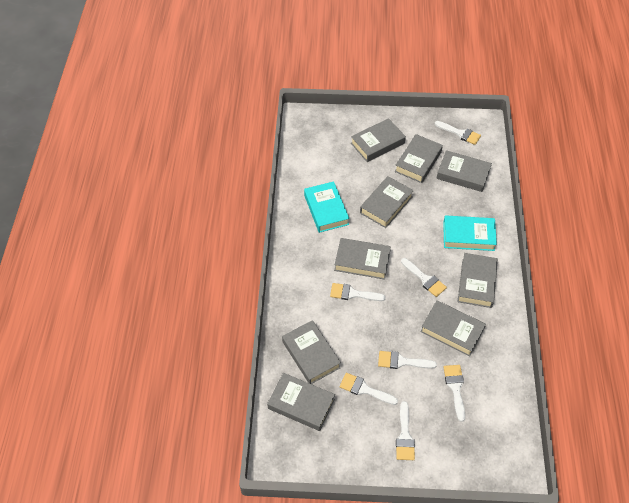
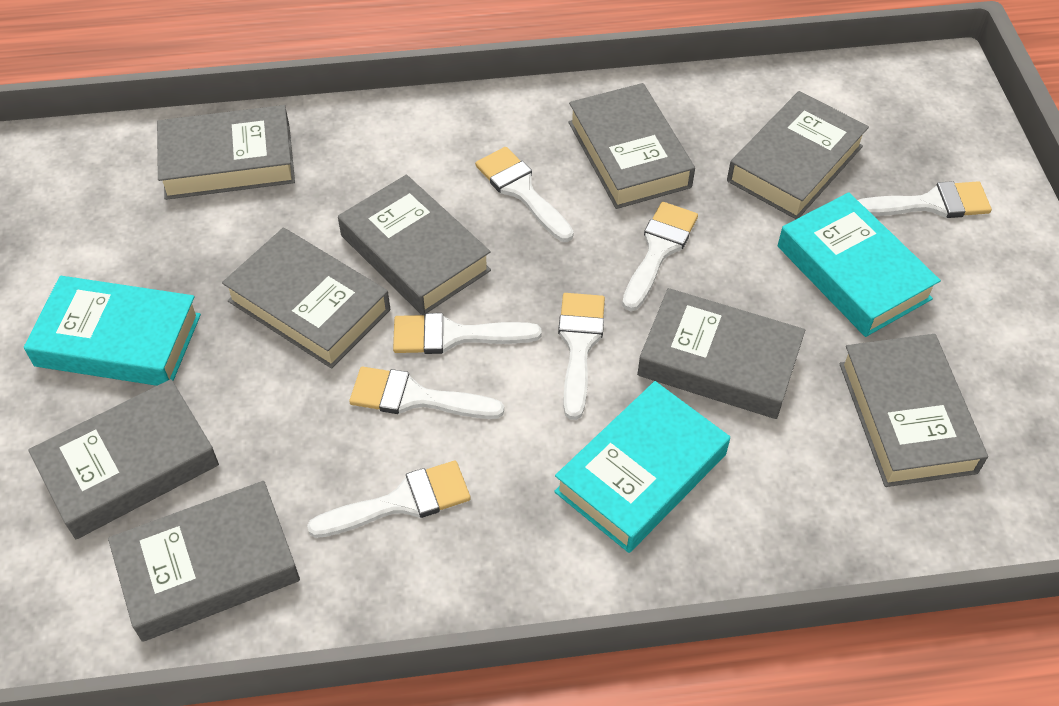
turquoise book: 2 -> 3

